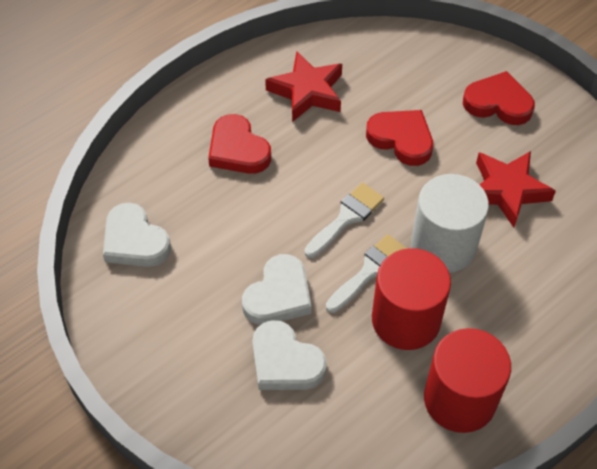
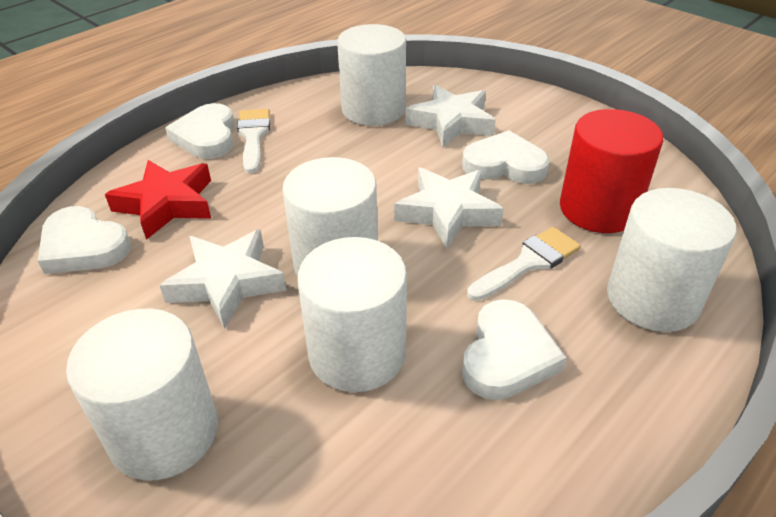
red cylinder: 2 -> 1
red heart: 3 -> 0
red star: 2 -> 1
white cylinder: 1 -> 5
white heart: 3 -> 4
white star: 0 -> 3

